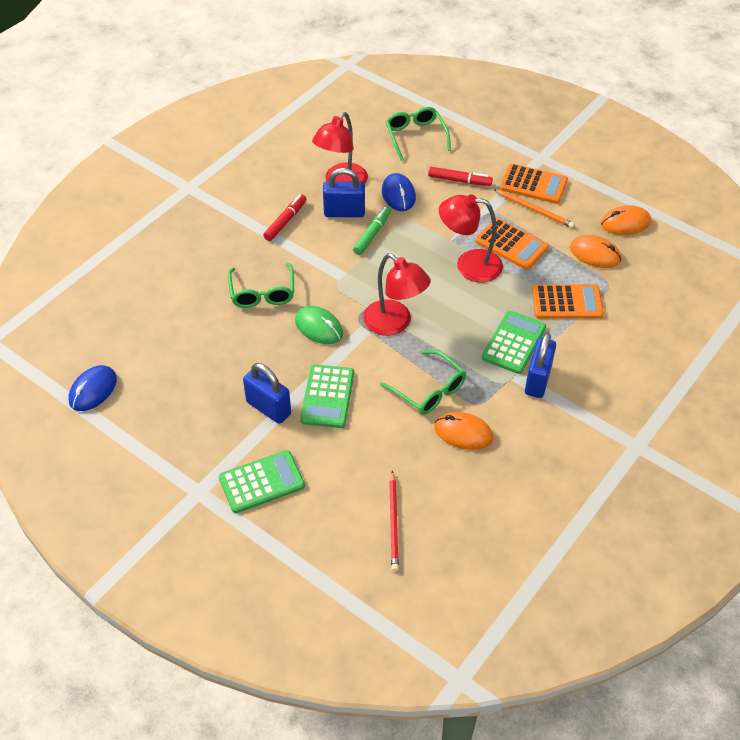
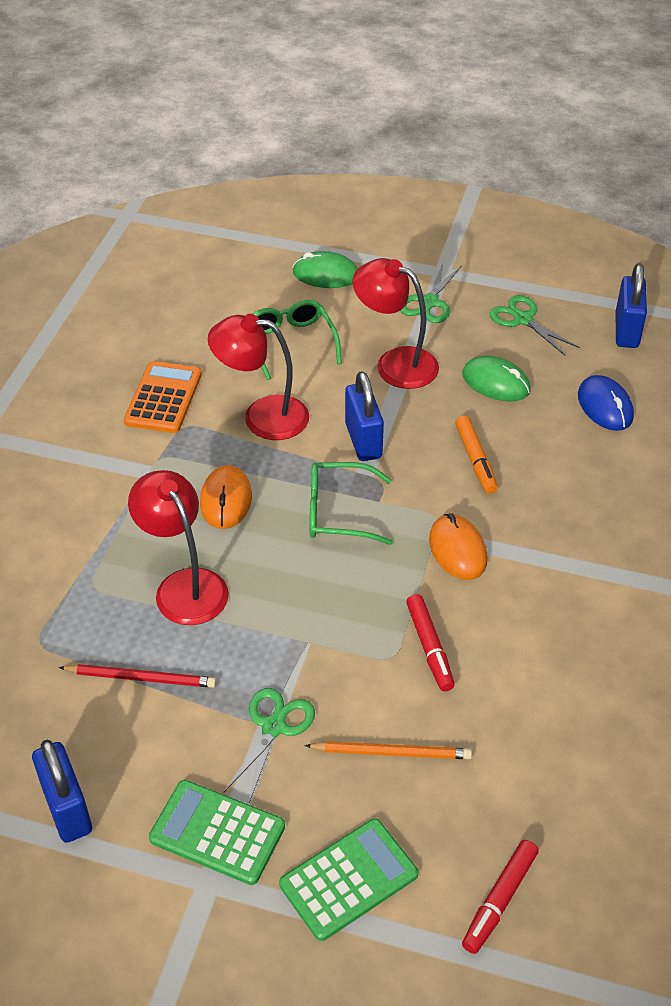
blue mouse: 2 -> 1
green calculator: 3 -> 2
green glasses: 3 -> 2
green marker: 1 -> 0
green mouse: 1 -> 2
green scissors: 0 -> 3
orange calculator: 3 -> 1
orange marker: 0 -> 1
orange mouse: 3 -> 2

